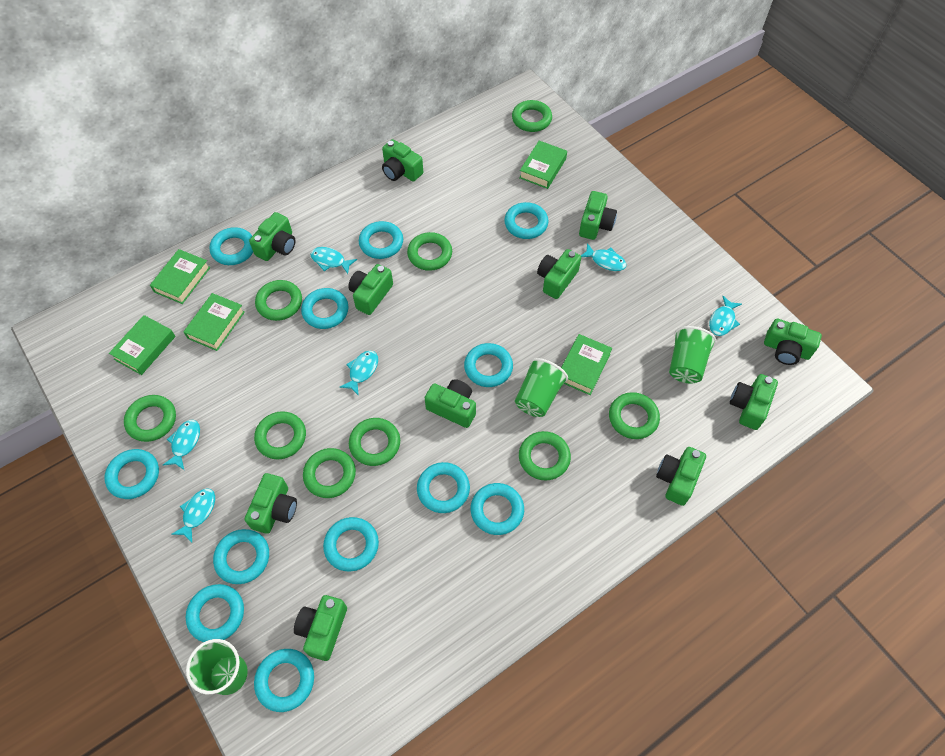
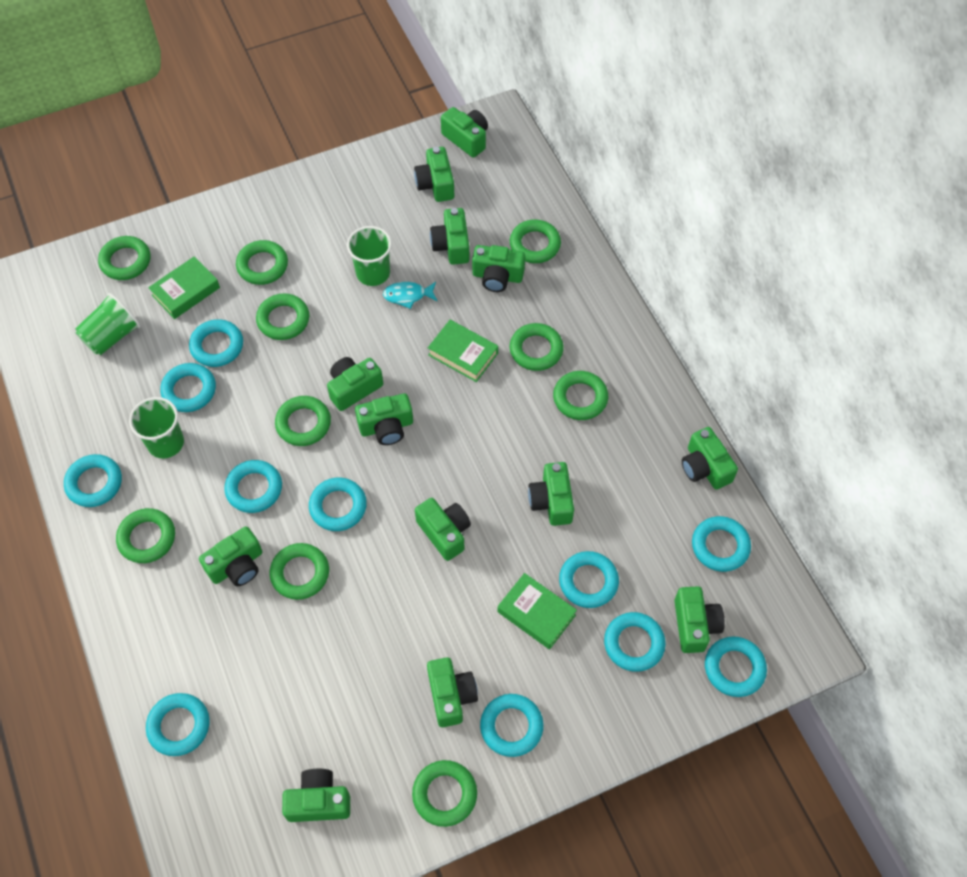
green book: 5 -> 3
green camera: 11 -> 13
green ring: 9 -> 10
turquoise fish: 6 -> 1
turquoise ring: 12 -> 11

